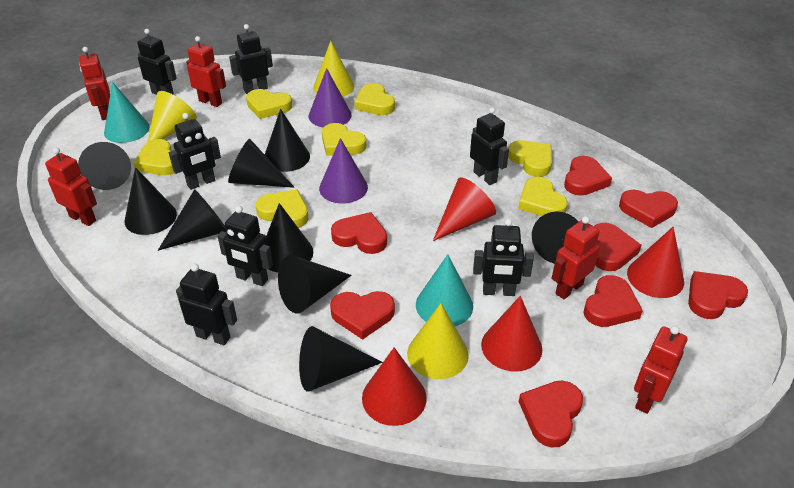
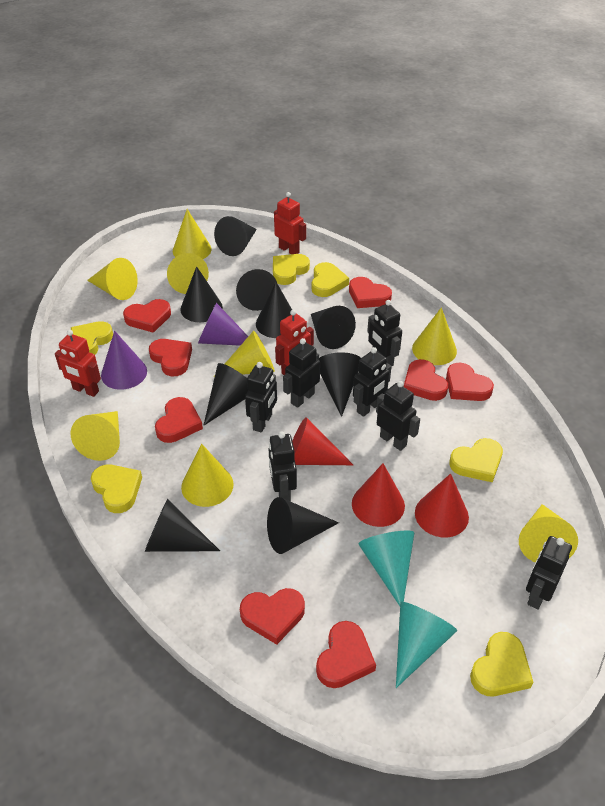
red cone: 4 -> 3
red robot: 5 -> 3
yellow cone: 3 -> 8
yellow heart: 7 -> 6

